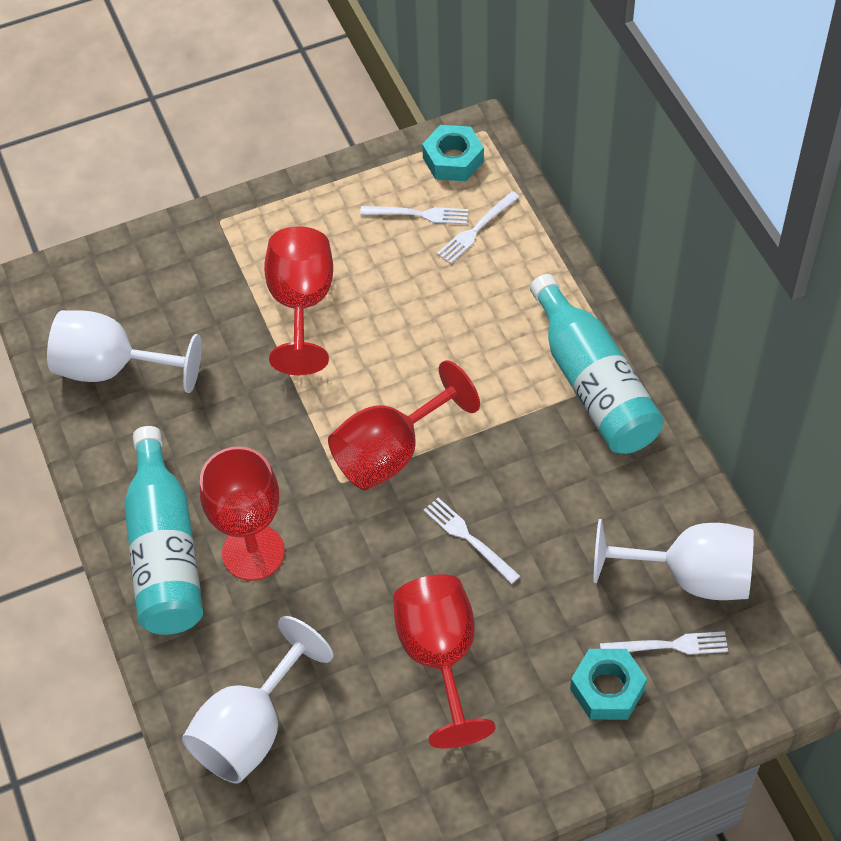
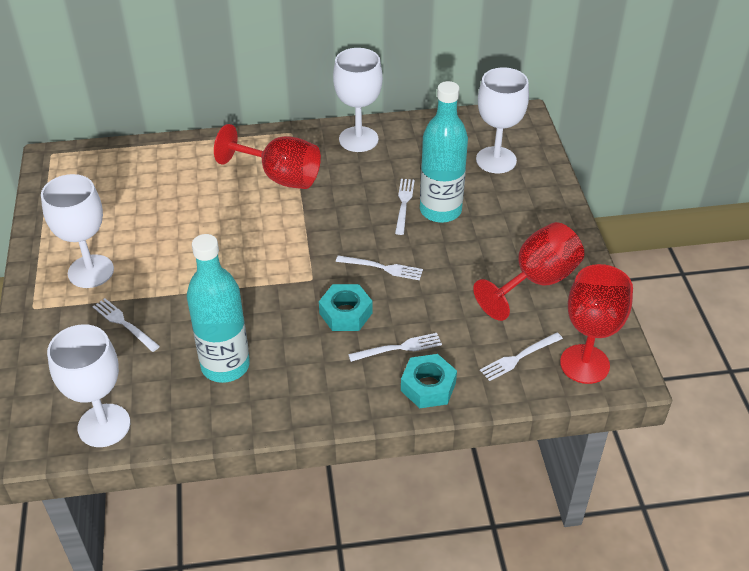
red goblet: 4 -> 3
white fork: 4 -> 5
white goblet: 3 -> 4

